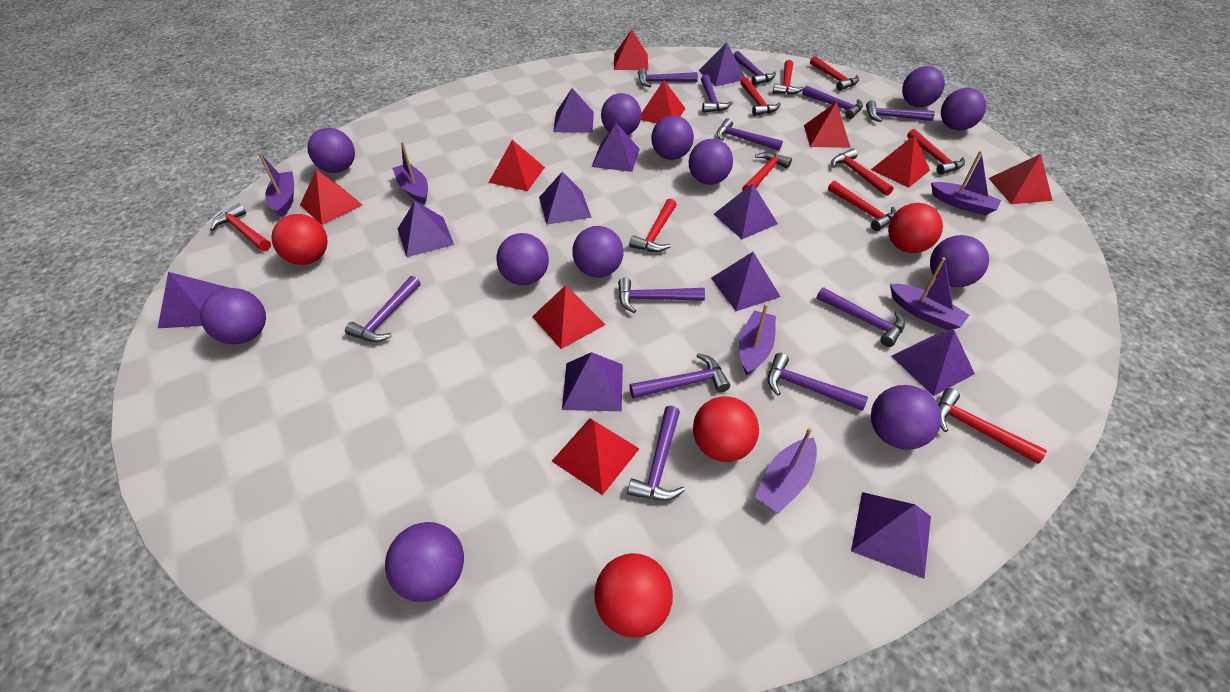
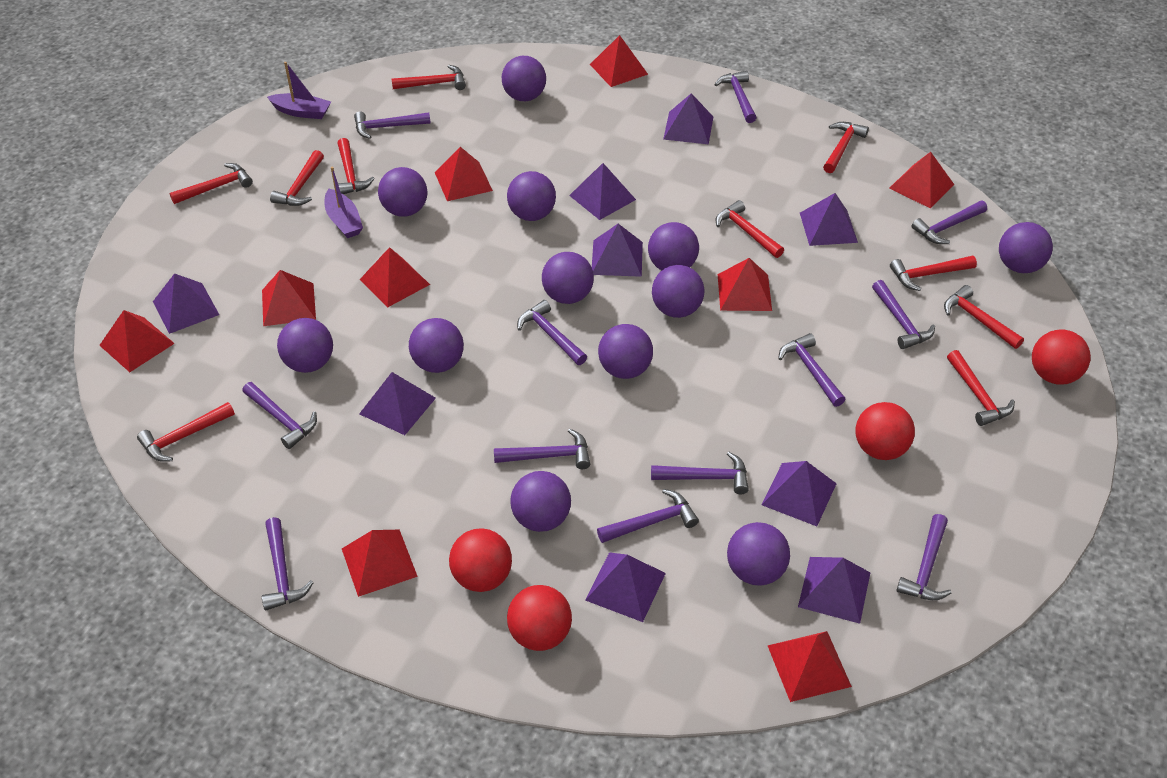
purple boat: 6 -> 2
purple pyramid: 11 -> 9

